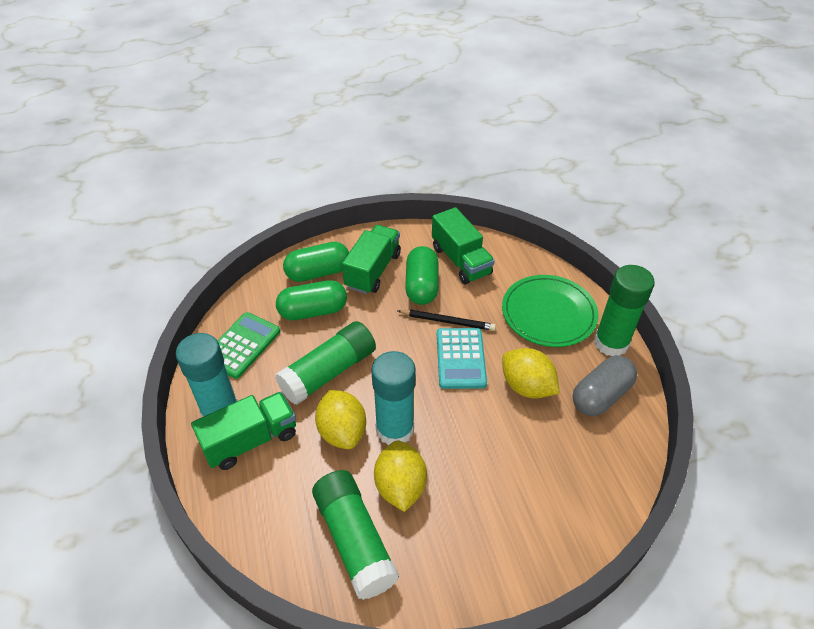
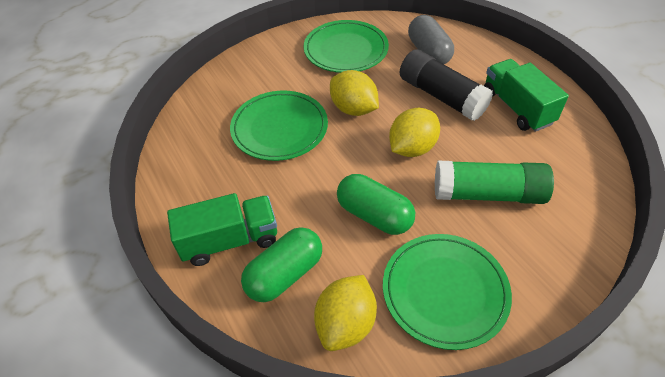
black glue stick: 0 -> 1
black pencil: 1 -> 0
green calculator: 1 -> 0
green capsule: 3 -> 2
green glue stick: 3 -> 1
green plate: 1 -> 3
green truck: 3 -> 2
turquoise calculator: 1 -> 0
turquoise glue stick: 2 -> 0

